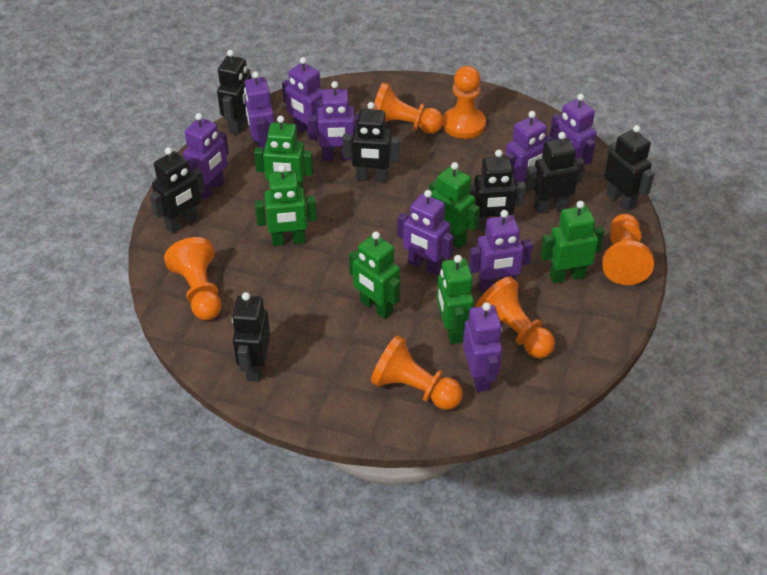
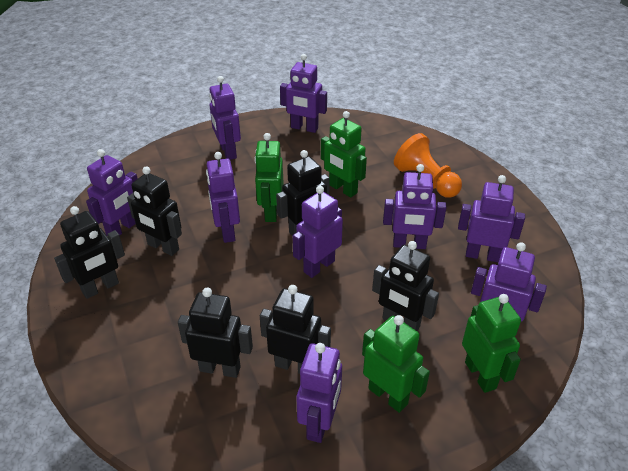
black robot: 7 -> 6
green robot: 6 -> 4
orange pawn: 6 -> 1

